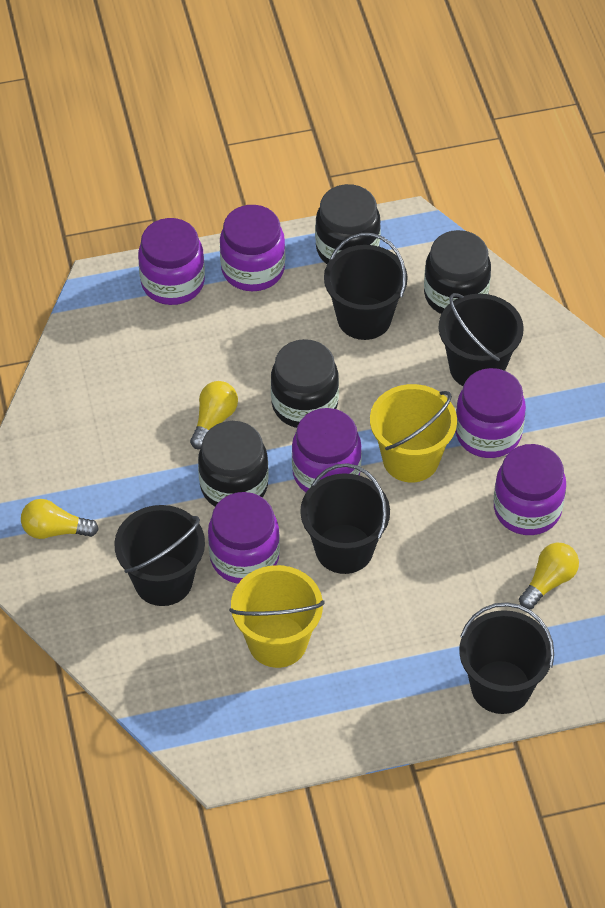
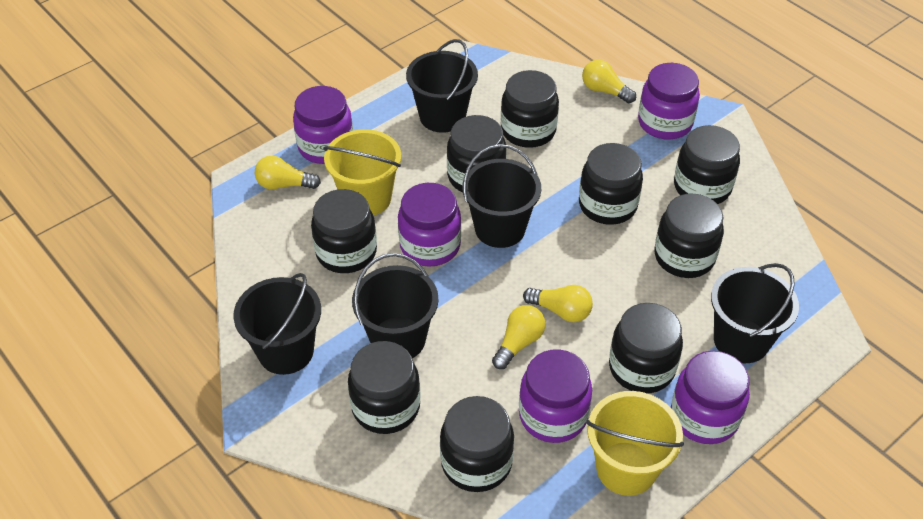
black jar: 4 -> 9
purple jar: 6 -> 5
yellow light bulb: 3 -> 4

